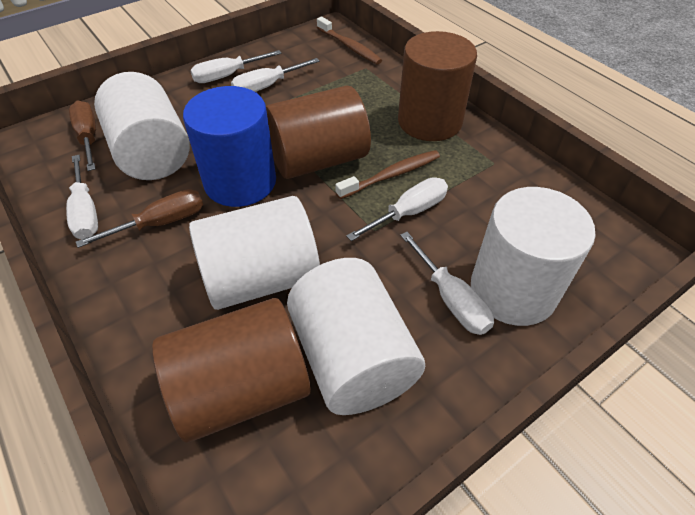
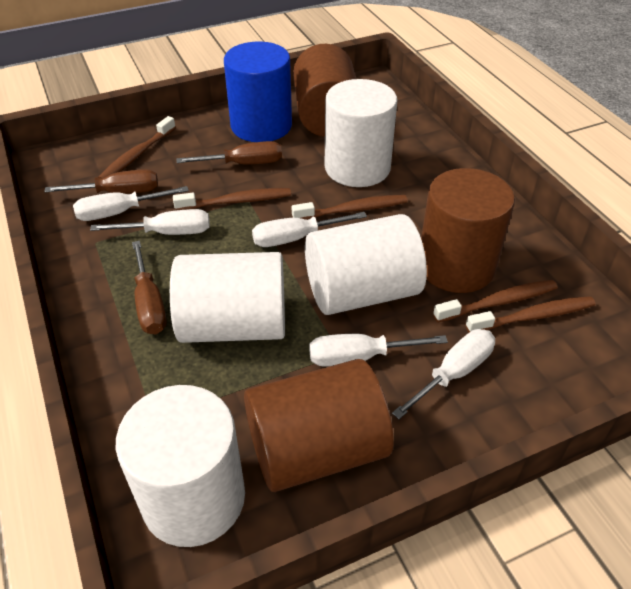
brown screwdriver: 2 -> 3
brown toothbrush: 2 -> 5

